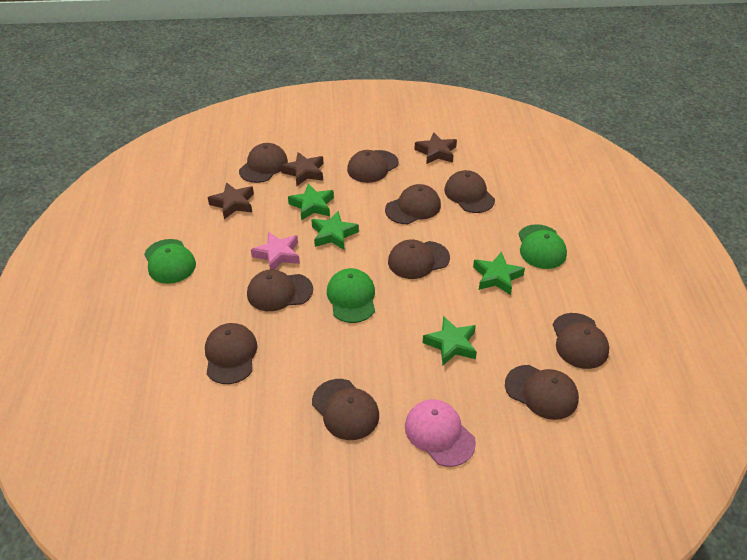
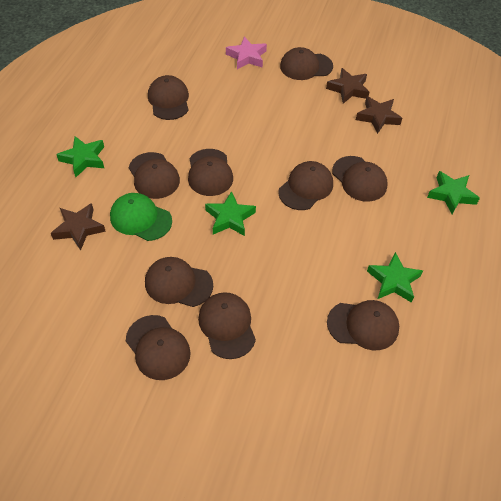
green cap: 3 -> 1
pink cap: 1 -> 0

